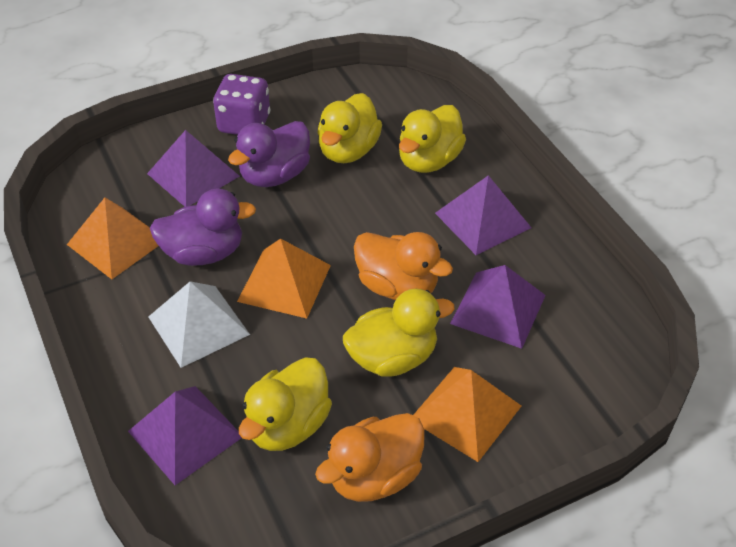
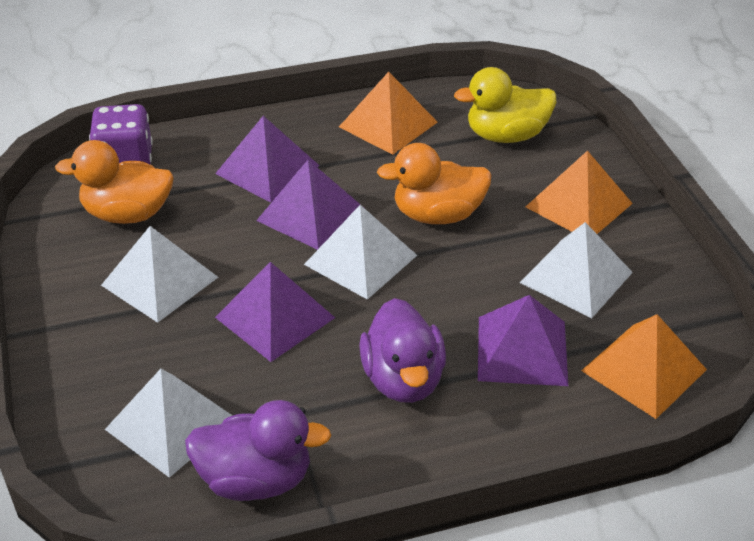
white pyramid: 1 -> 4
yellow duck: 4 -> 1

